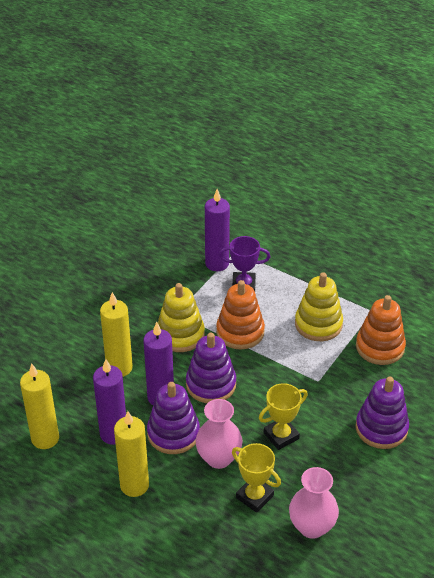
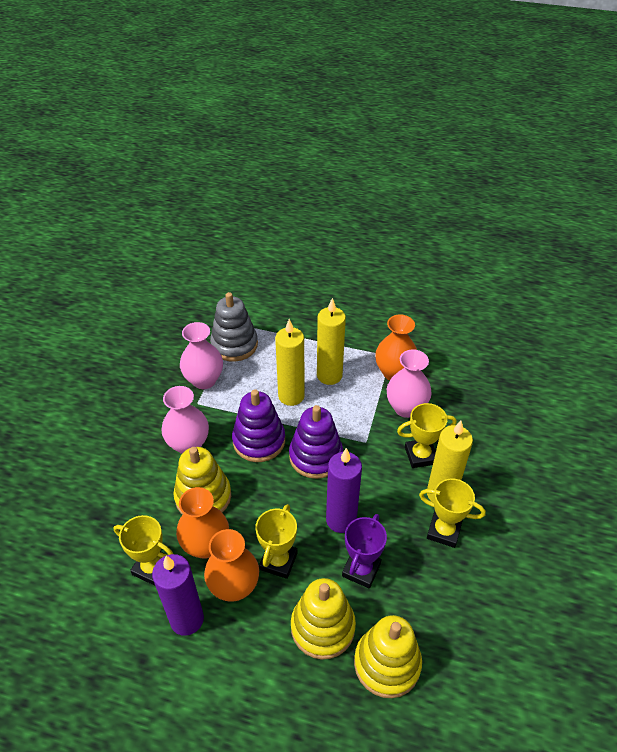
grey stacking toy: 0 -> 1
orange stacking toy: 2 -> 0
orange vase: 0 -> 3
pink vase: 2 -> 3
purple candle: 3 -> 2
purple stacking toy: 3 -> 2
yellow stacking toy: 2 -> 3
yellow trophy: 2 -> 4

